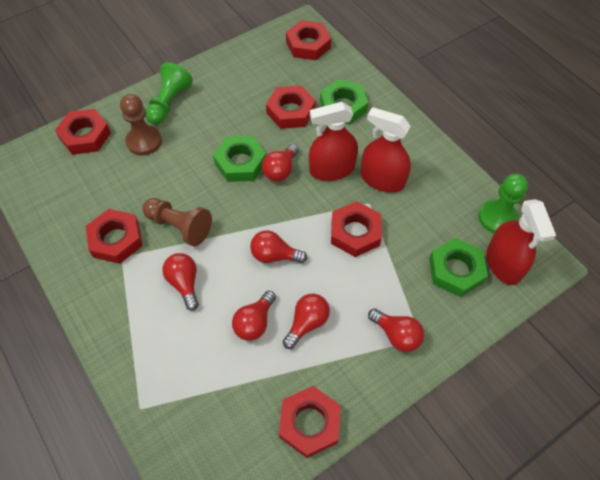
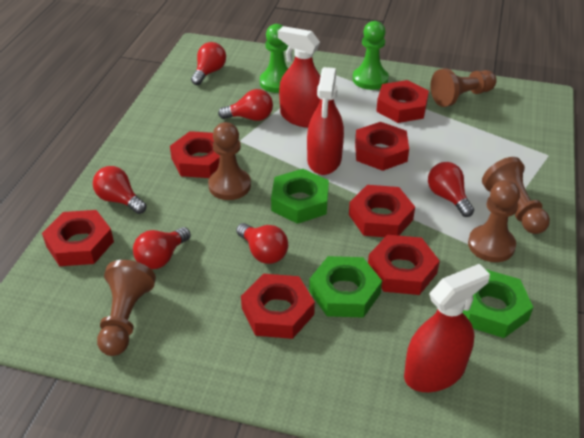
brown pawn: 2 -> 5
red nut: 6 -> 7

